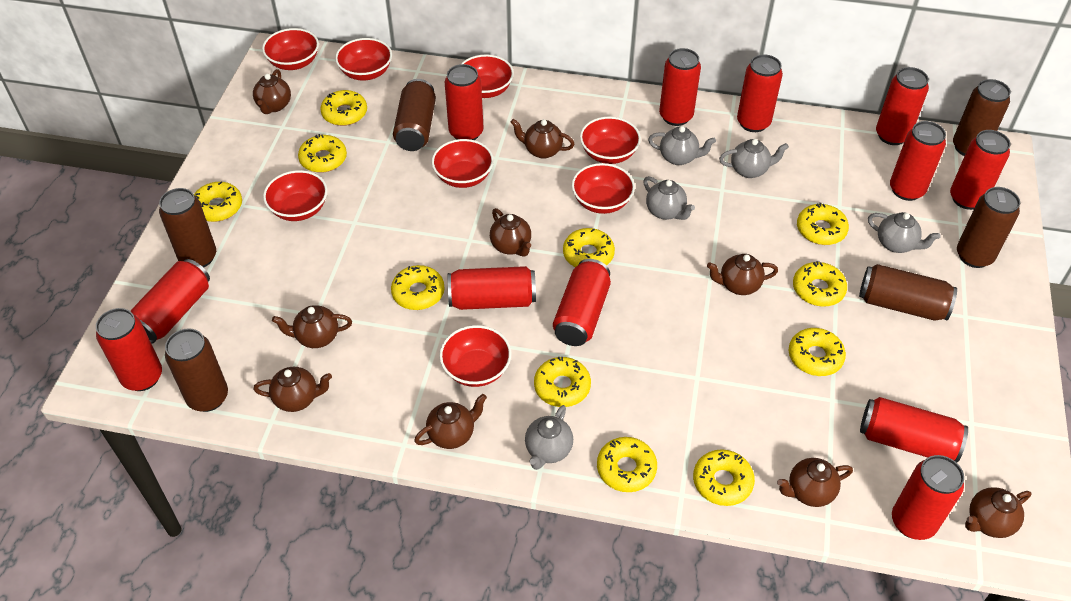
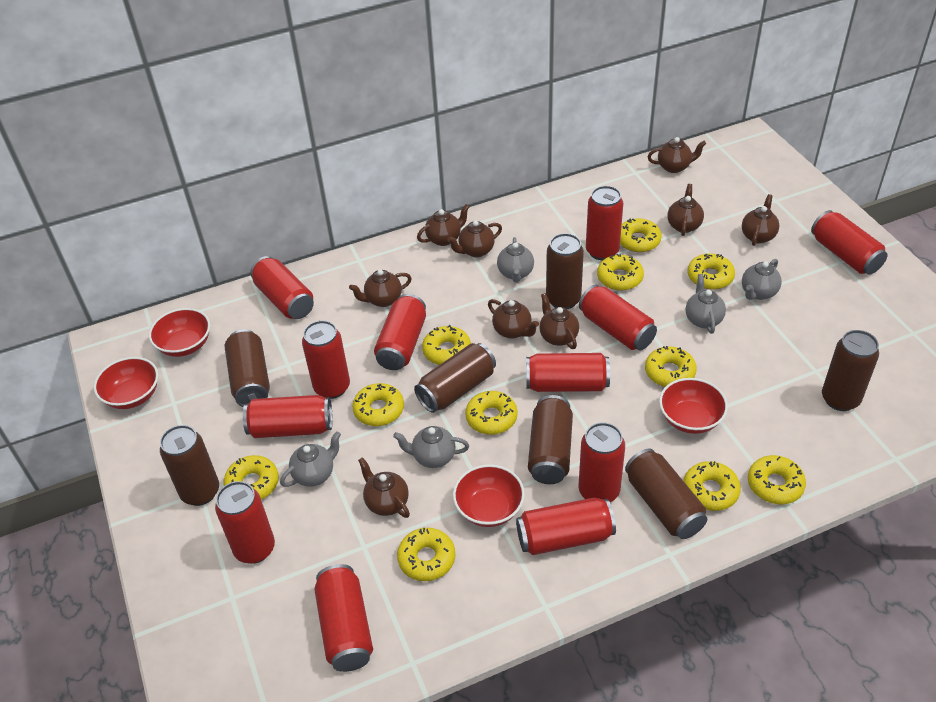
brown can: 6 -> 7
red bowl: 8 -> 4

